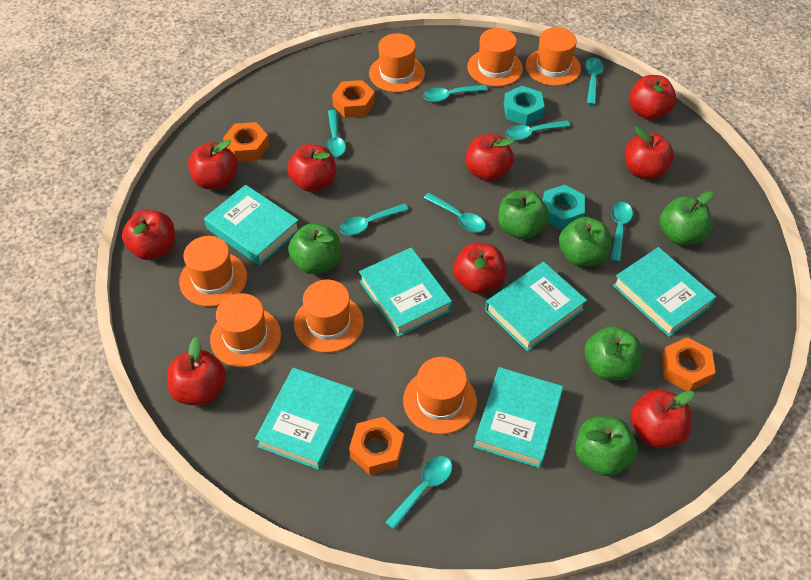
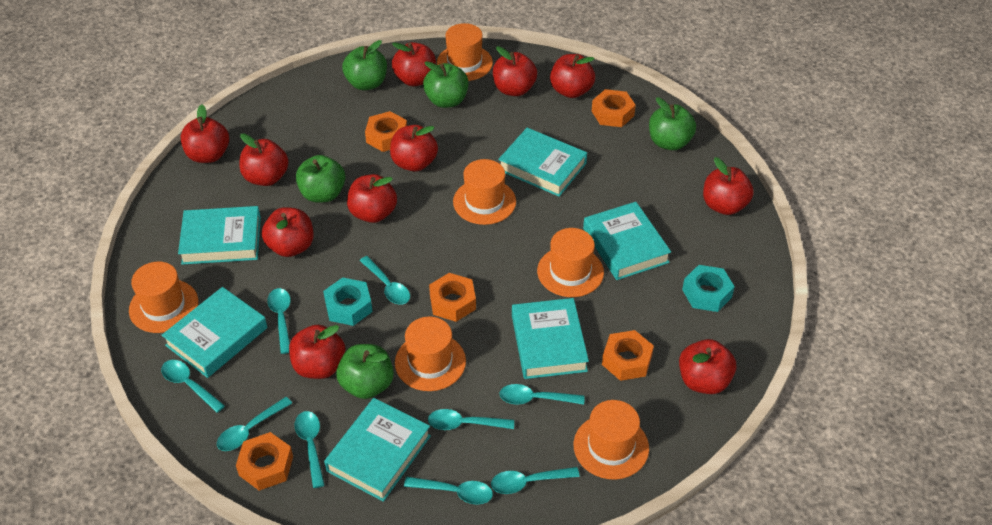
green apple: 6 -> 5
orange hat: 7 -> 6
orange nut: 4 -> 5
red apple: 9 -> 11
turquoise spoon: 8 -> 9

